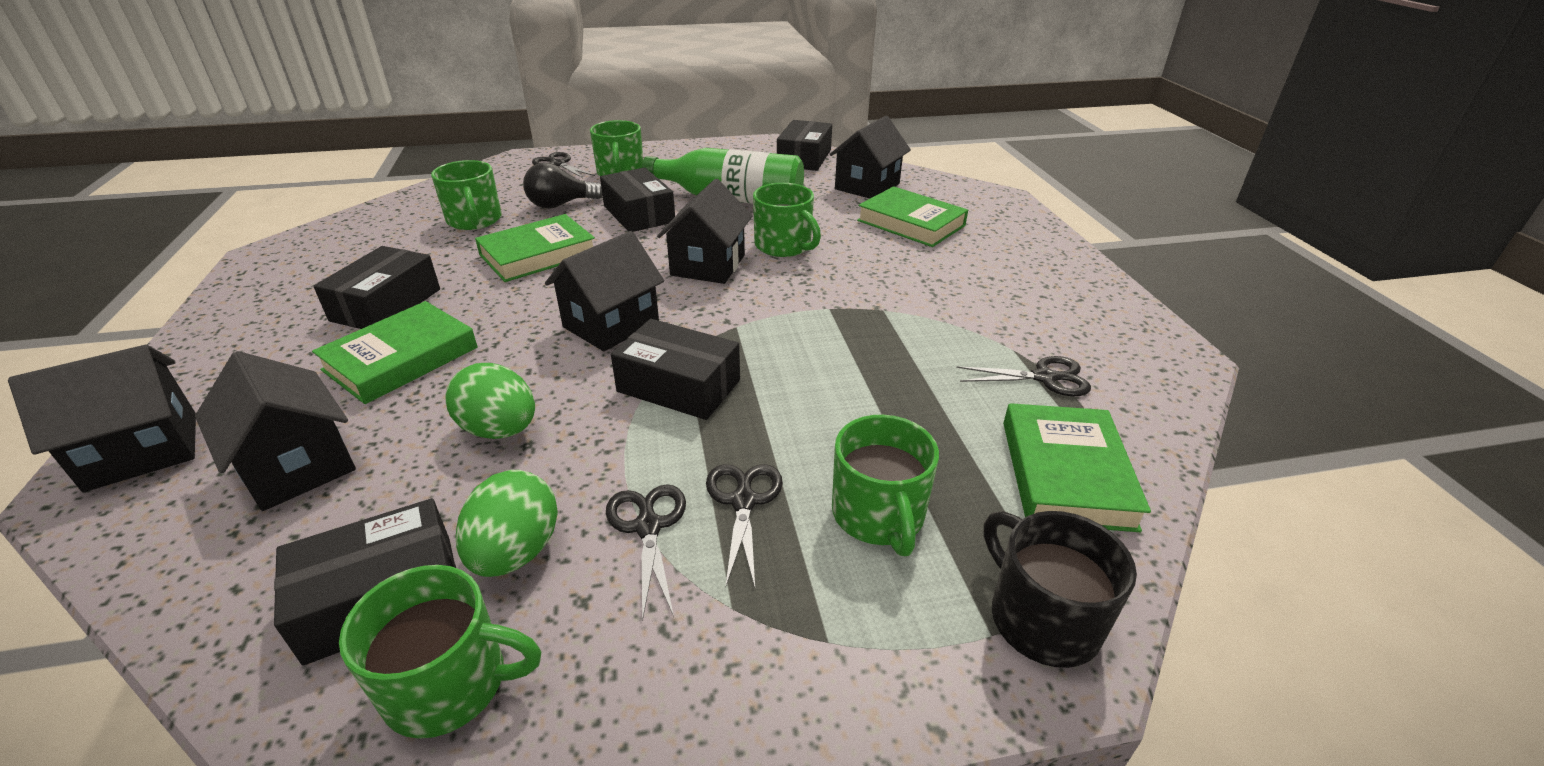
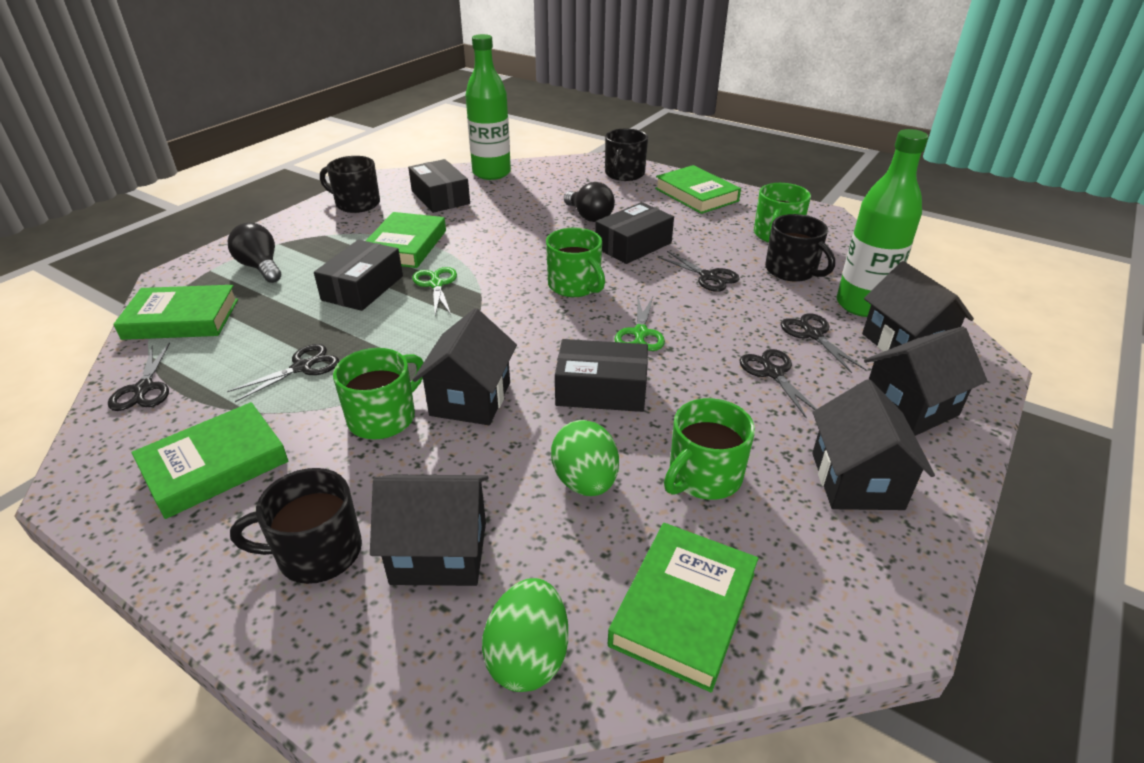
black box: 5 -> 4
black light bulb: 1 -> 2
black mug: 1 -> 4
black scissors: 4 -> 5
green book: 4 -> 5
green bottle: 1 -> 2
green mug: 5 -> 4
green scissors: 0 -> 2

